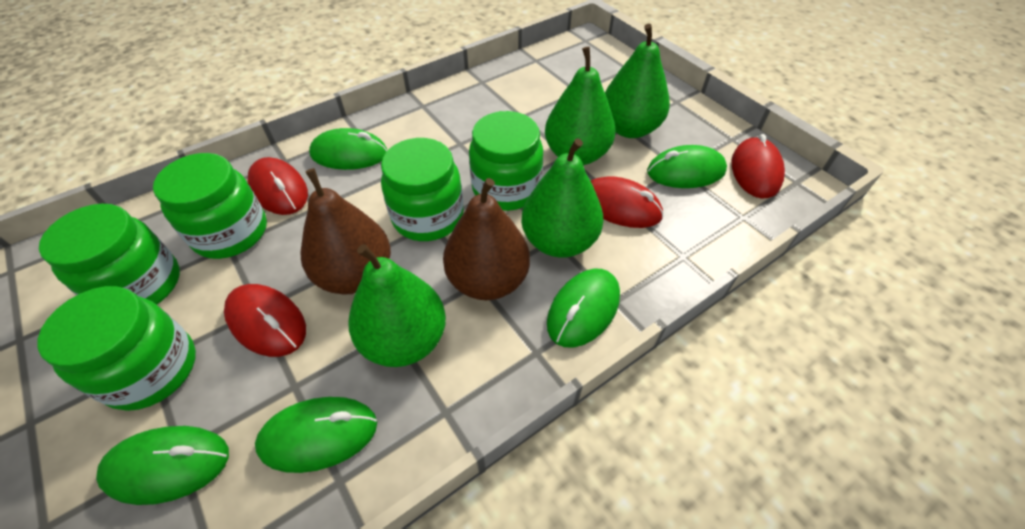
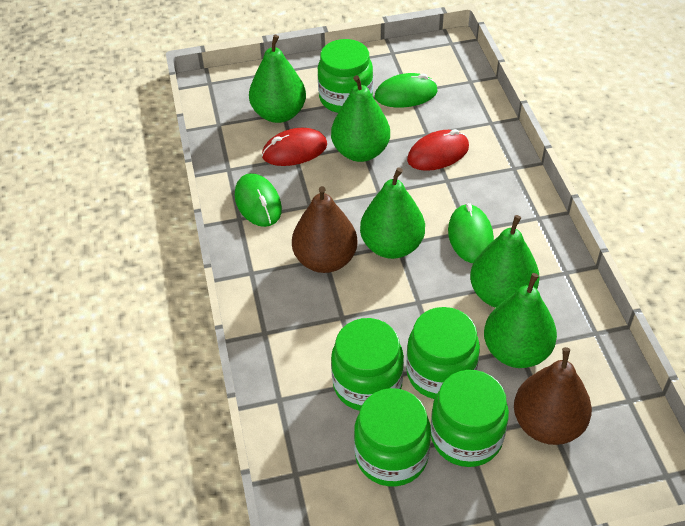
green mouse: 5 -> 3
green pear: 4 -> 5
red mouse: 4 -> 2

